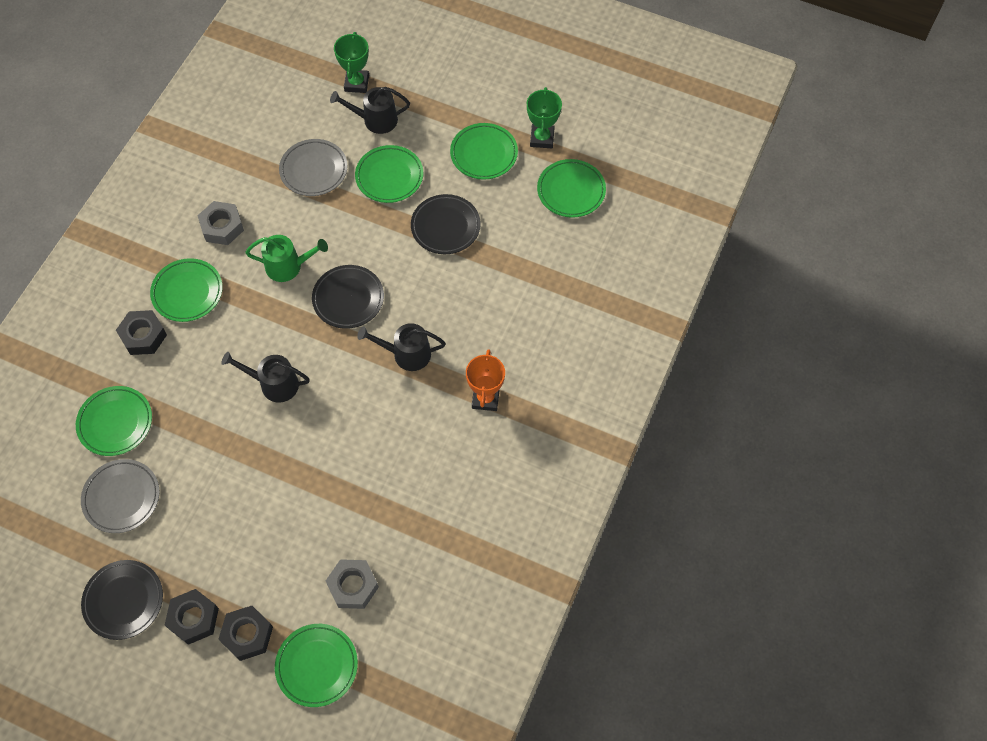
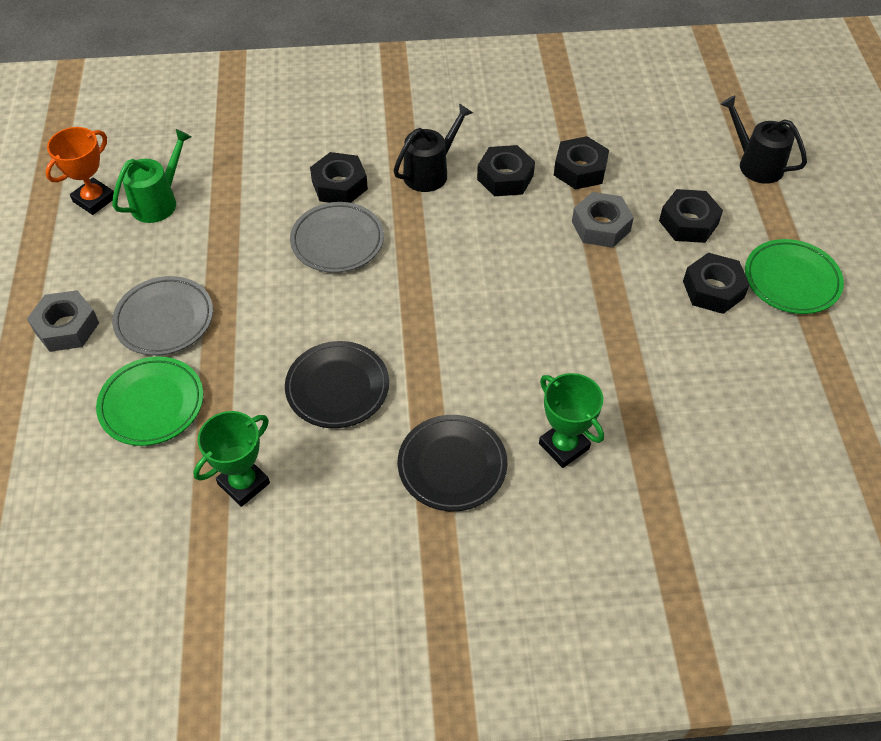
black nut: 3 -> 5
black plate: 3 -> 2
black watering can: 3 -> 2
green plate: 6 -> 2

